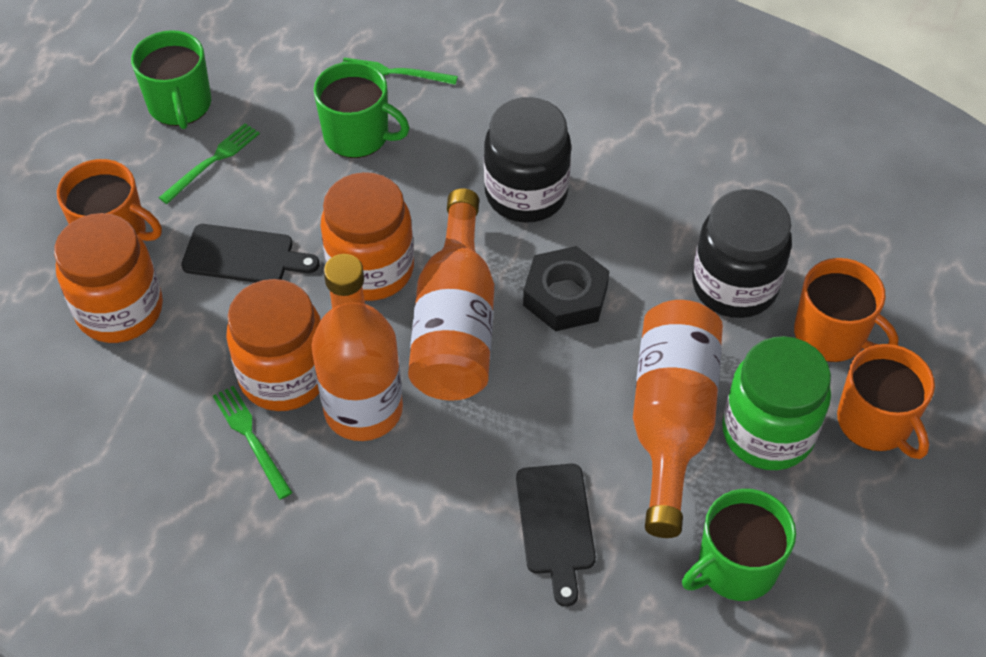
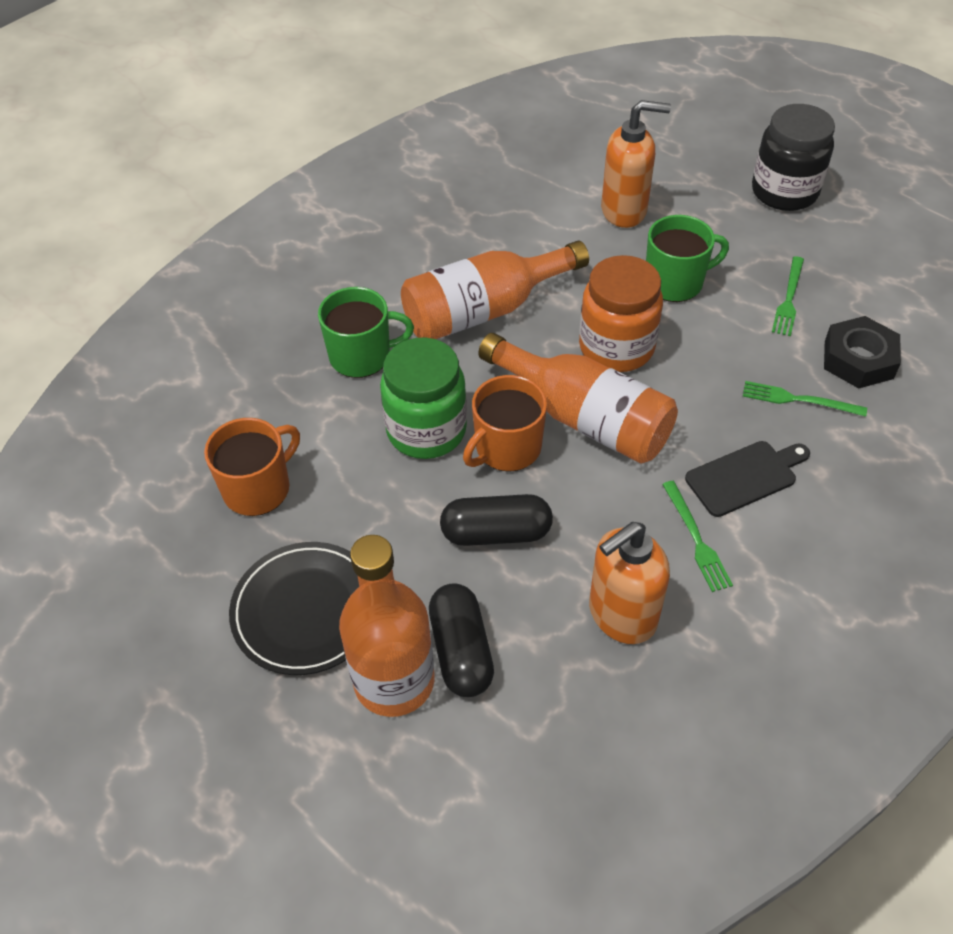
black capsule: 0 -> 2
black cutting board: 2 -> 1
black jar: 2 -> 1
black plate: 0 -> 1
green mug: 3 -> 2
orange jar: 3 -> 1
orange mug: 3 -> 2
orange soap dispenser: 0 -> 2

